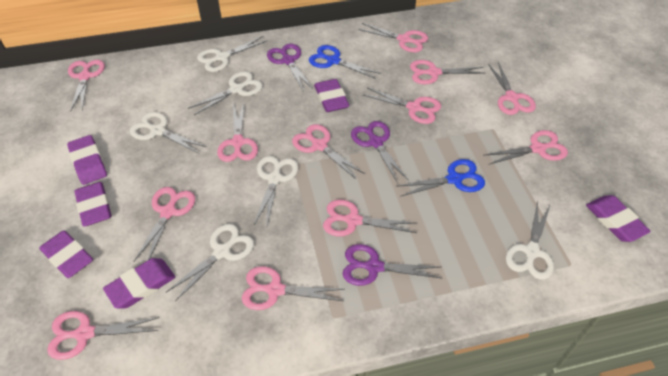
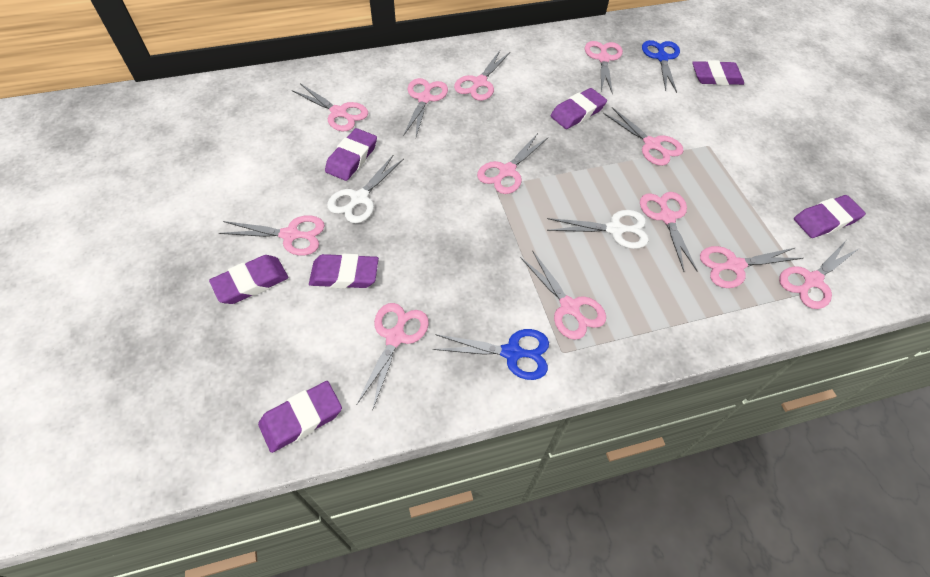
purple eraser: 6 -> 7
purple scissors: 3 -> 0
white scissors: 6 -> 2

